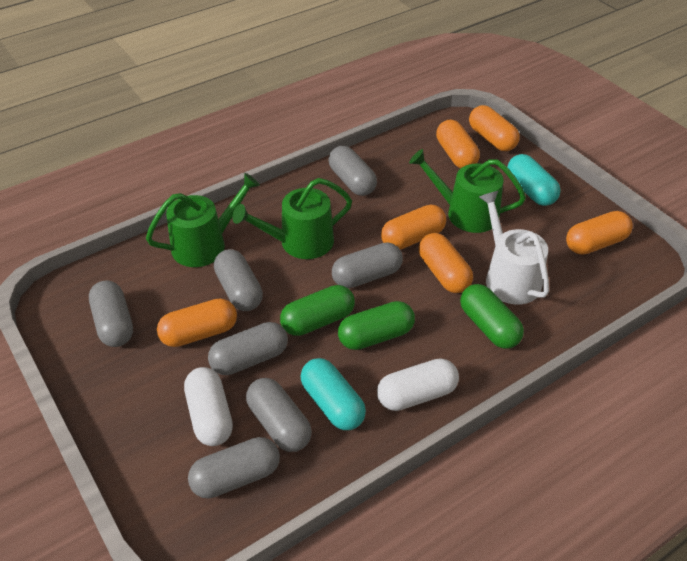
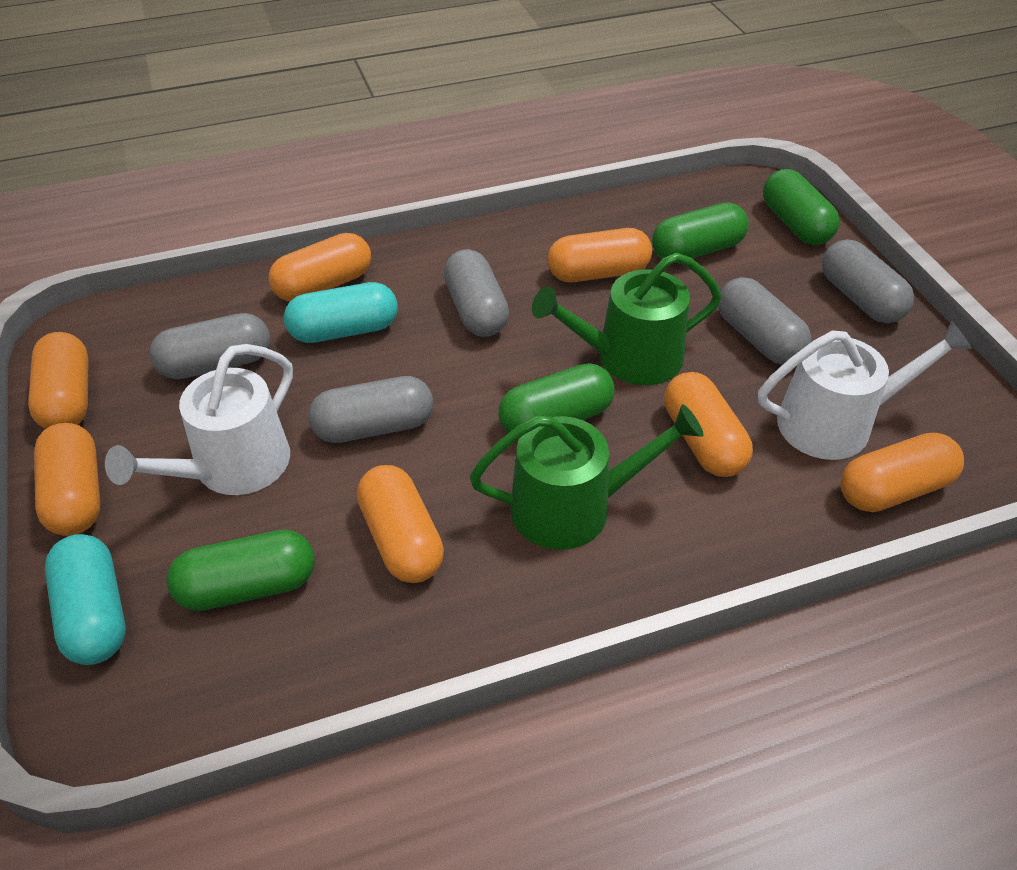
green capsule: 3 -> 4
green watering can: 3 -> 2
grey capsule: 7 -> 5
orange capsule: 6 -> 7
white capsule: 2 -> 0
white watering can: 1 -> 2

